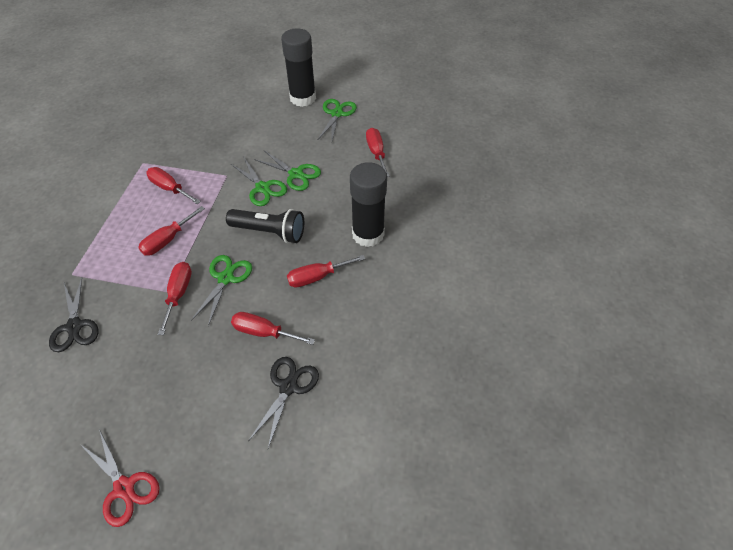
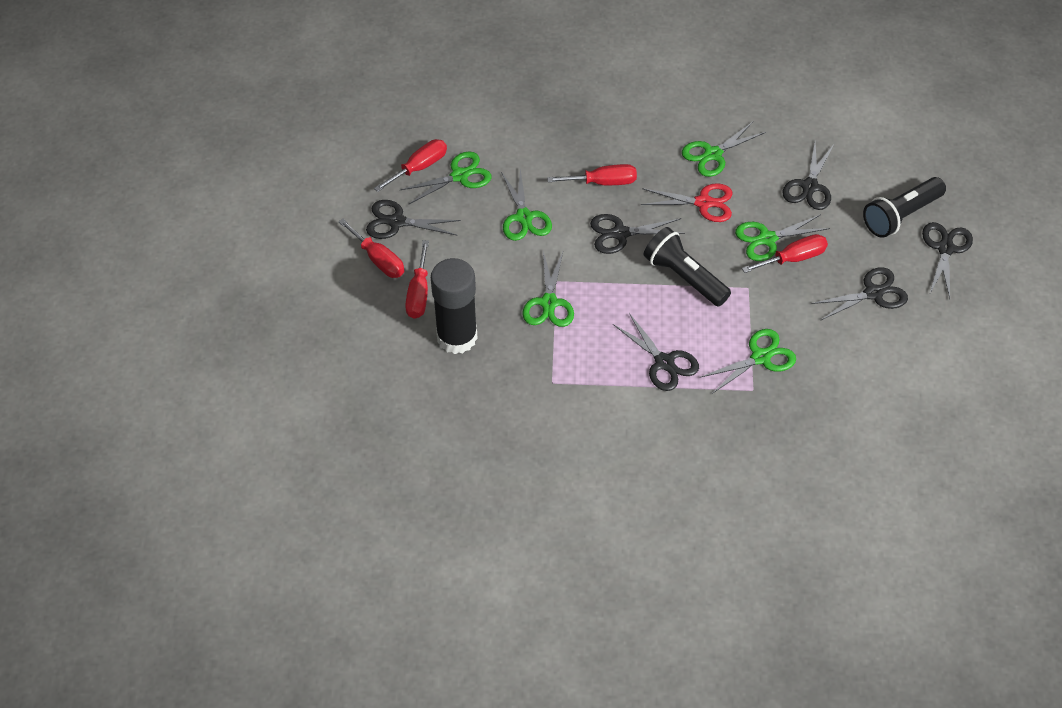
black flashlight: 1 -> 2
black glue stick: 2 -> 1
black scissors: 2 -> 6
green scissors: 4 -> 6
red screwdriver: 6 -> 5

